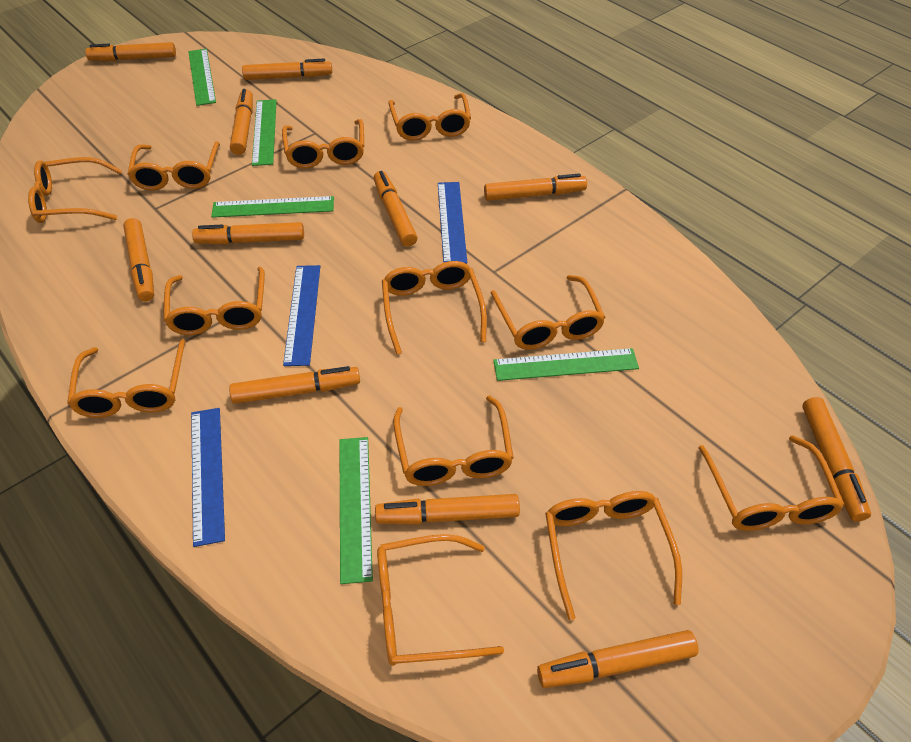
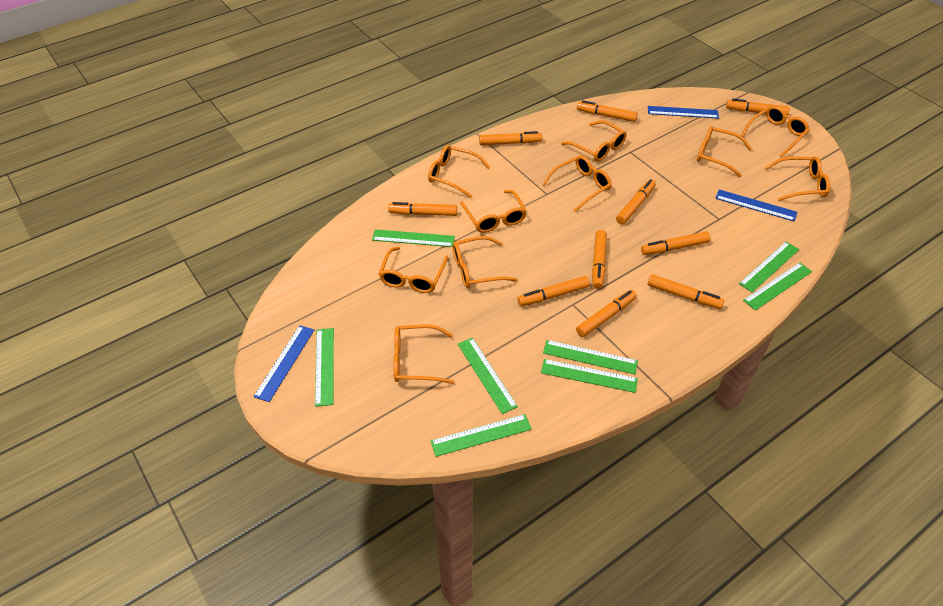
green ruler: 5 -> 8
orange glasses: 12 -> 10
orange marker: 11 -> 10

